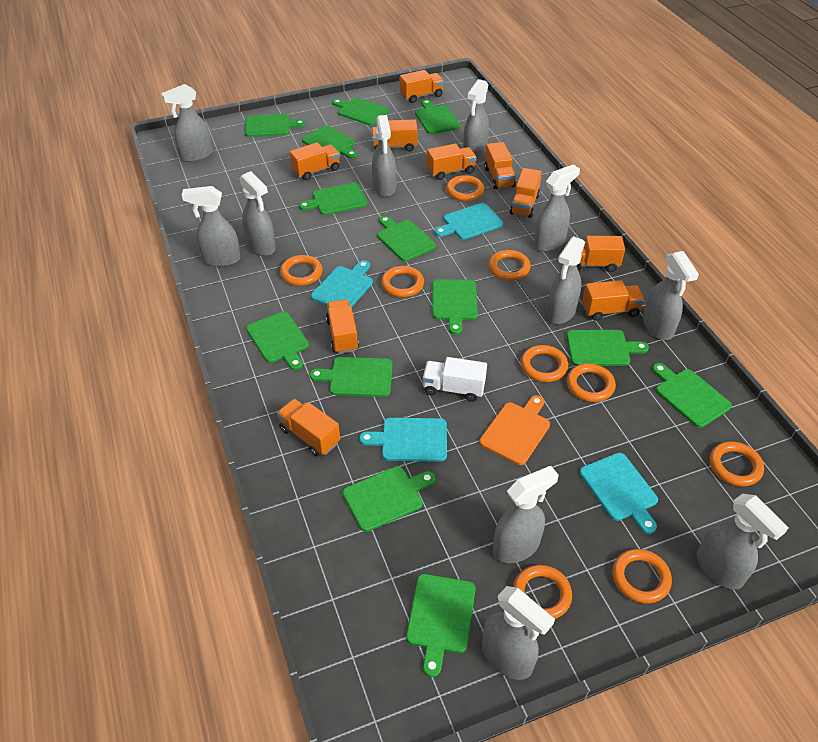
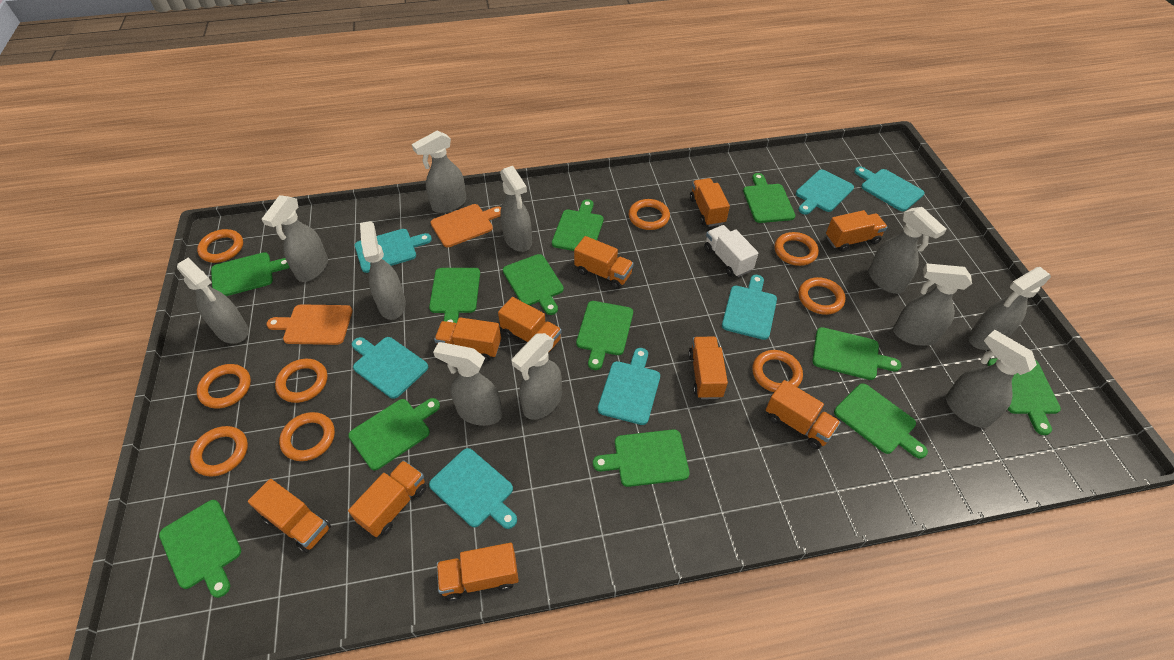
green cutting board: 13 -> 12
orange cutting board: 1 -> 2
turquoise cutting board: 4 -> 7

